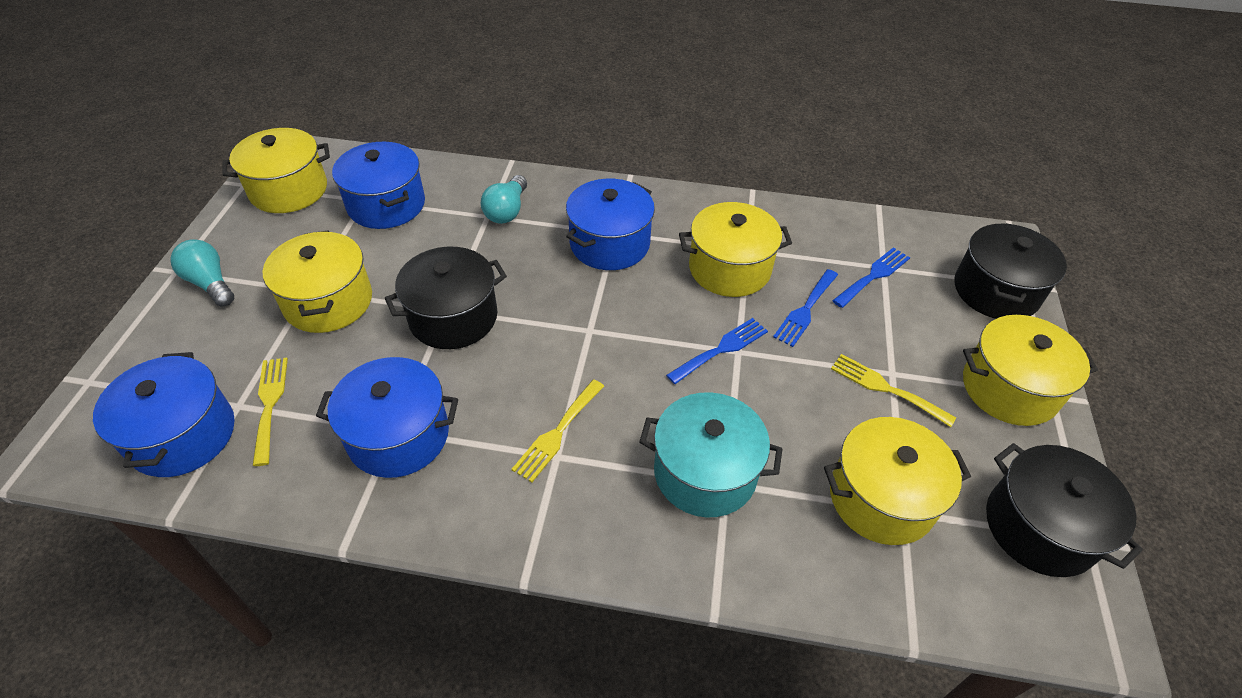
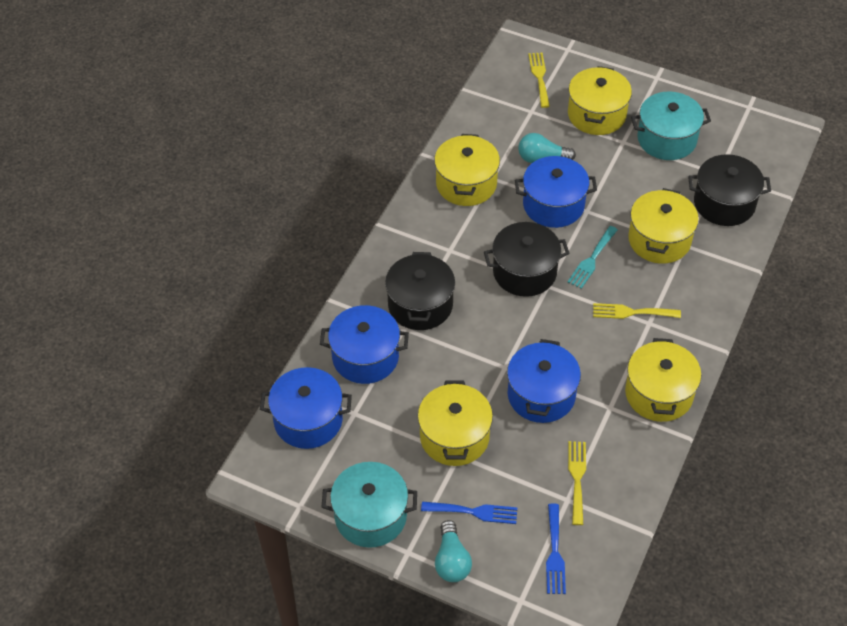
blue fork: 3 -> 2
turquoise fork: 0 -> 1
turquoise pot: 1 -> 2

